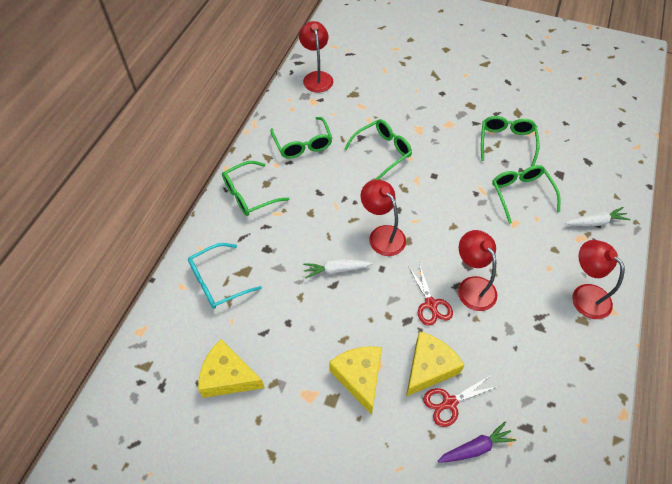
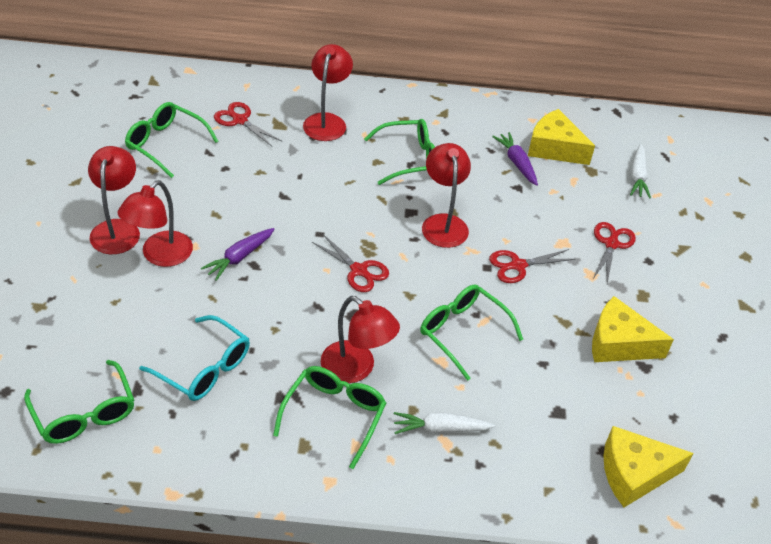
purple carrot: 1 -> 2
red lamp: 4 -> 5
red scissors: 2 -> 4

